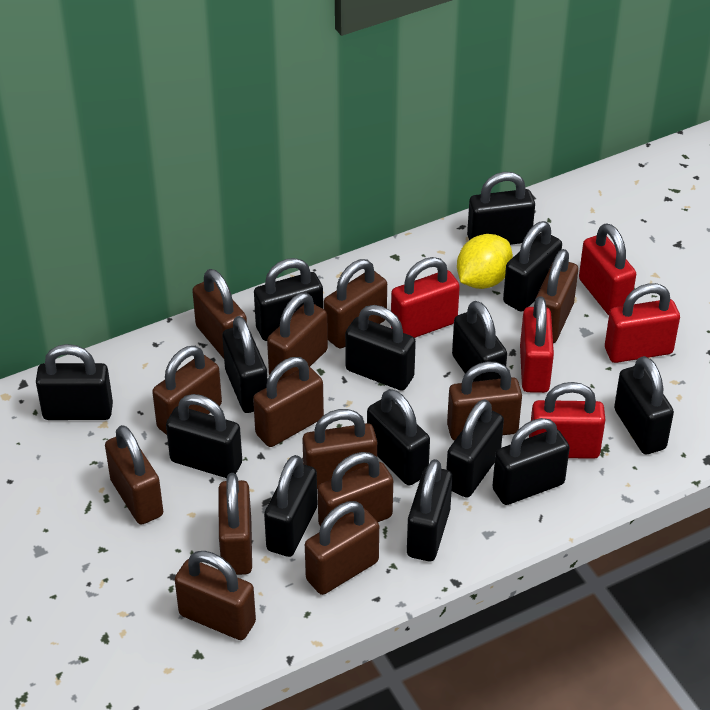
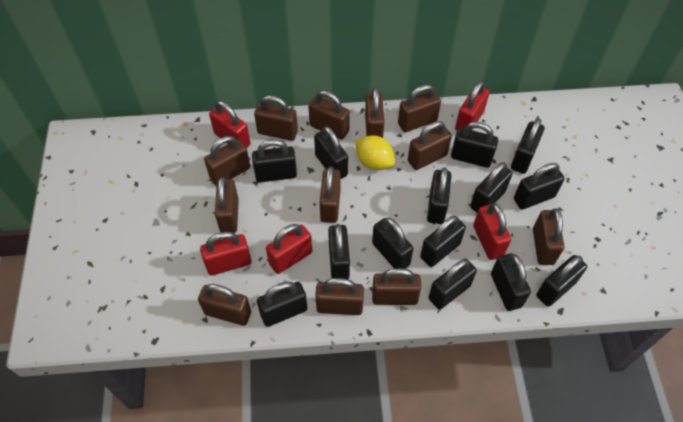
brown padlock: 13 -> 12

